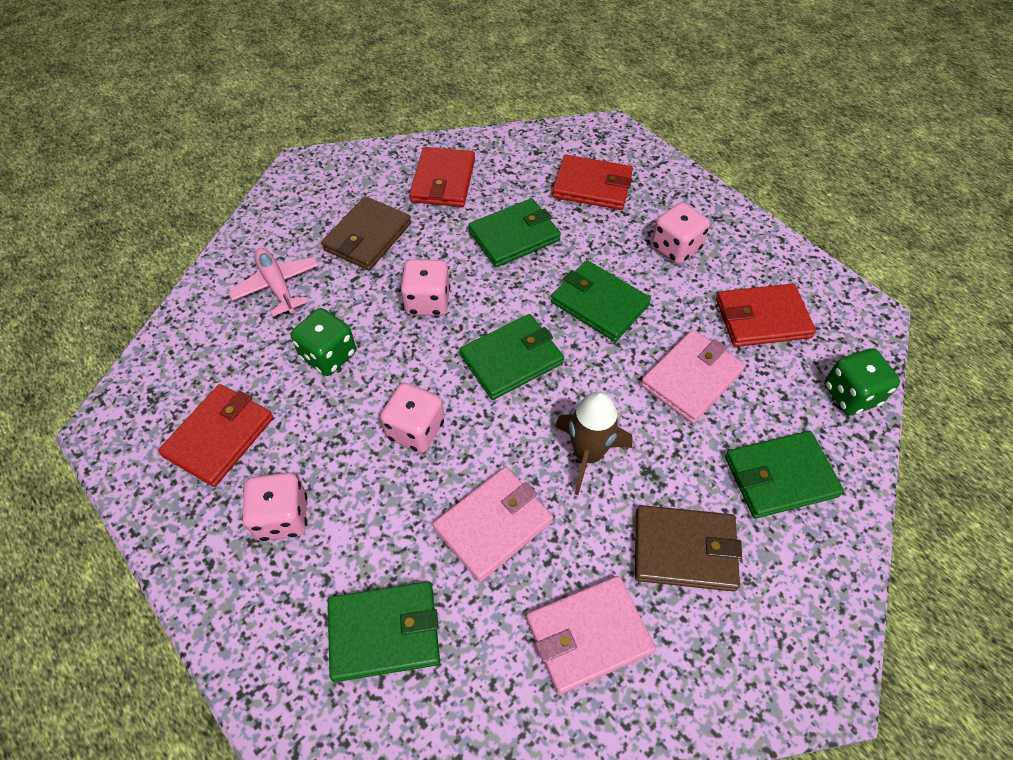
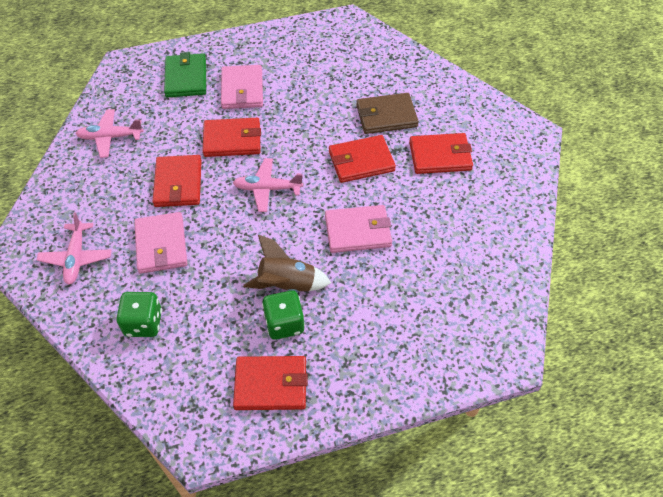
brown wallet: 2 -> 1
green wallet: 5 -> 1
pink dice: 4 -> 0
pink plane: 1 -> 3
red wallet: 4 -> 5

